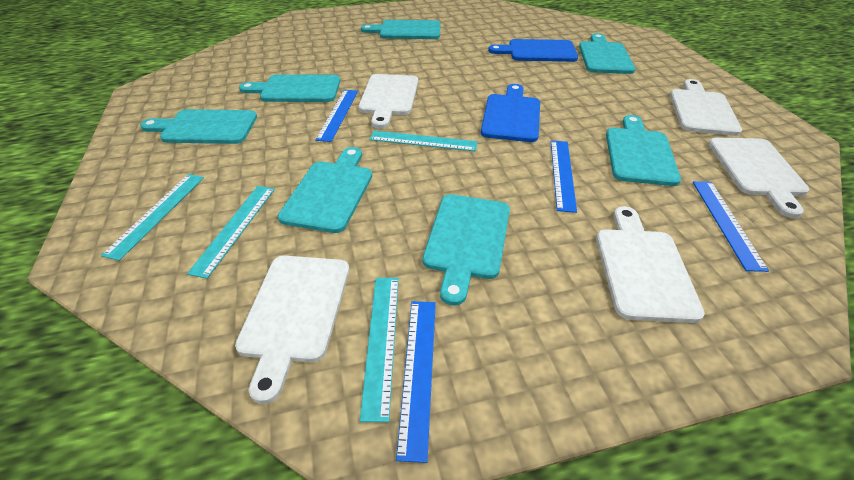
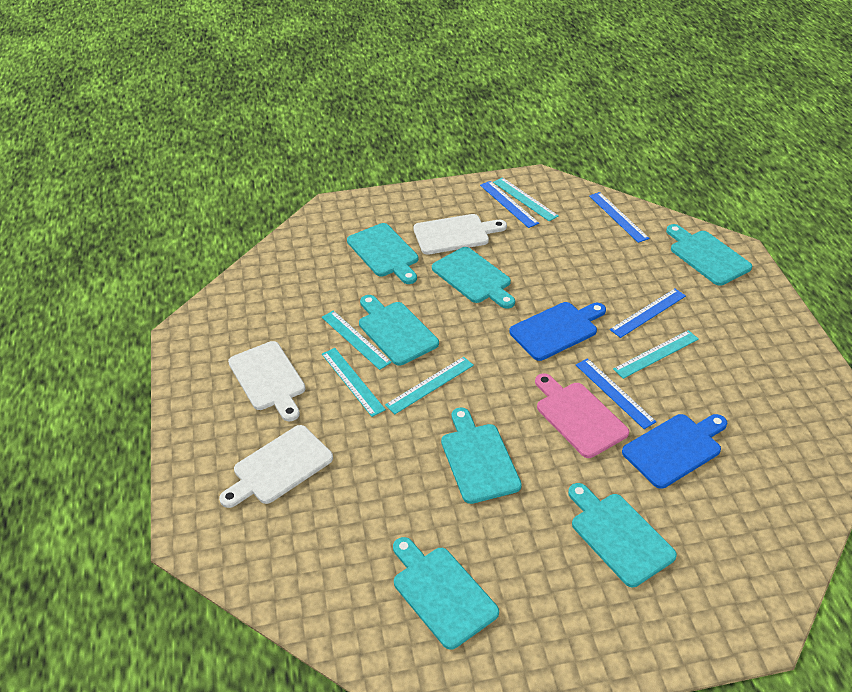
pink cutting board: 0 -> 1
turquoise ruler: 4 -> 5
white cutting board: 5 -> 3

